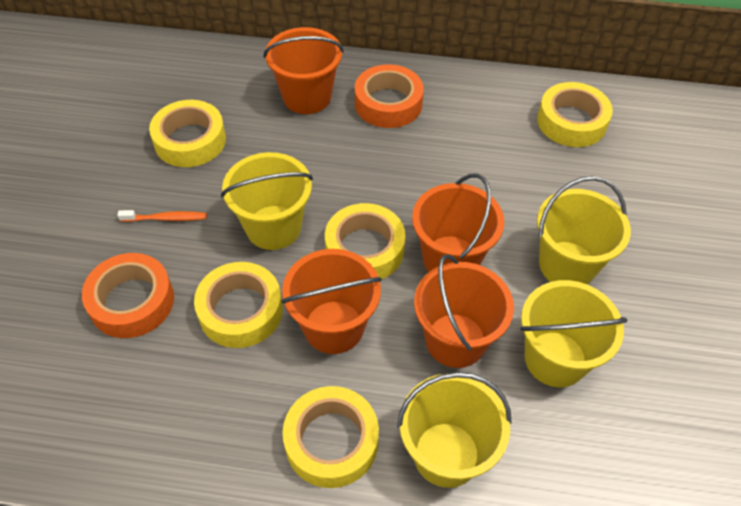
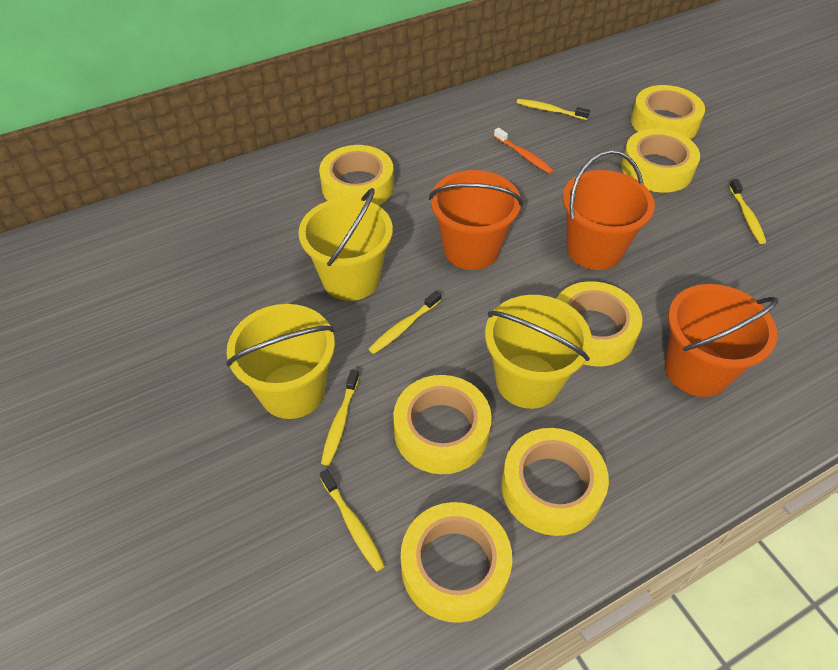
orange bucket: 4 -> 3
orange tape: 2 -> 0
yellow bucket: 4 -> 3
yellow tape: 5 -> 7
yellow toothbrush: 0 -> 5

